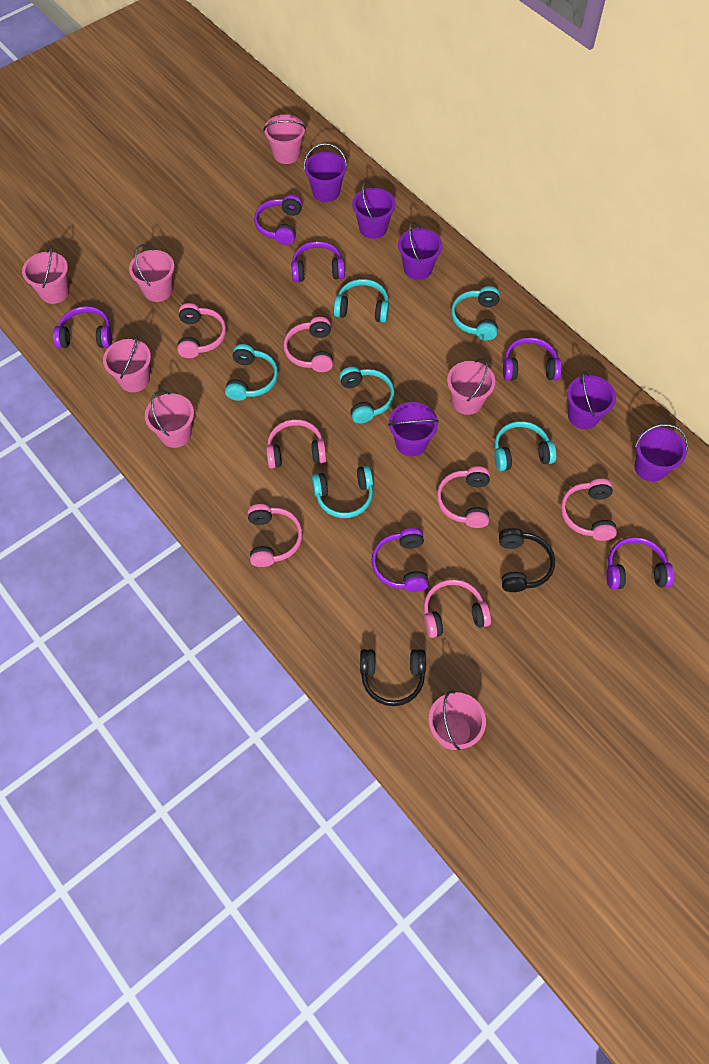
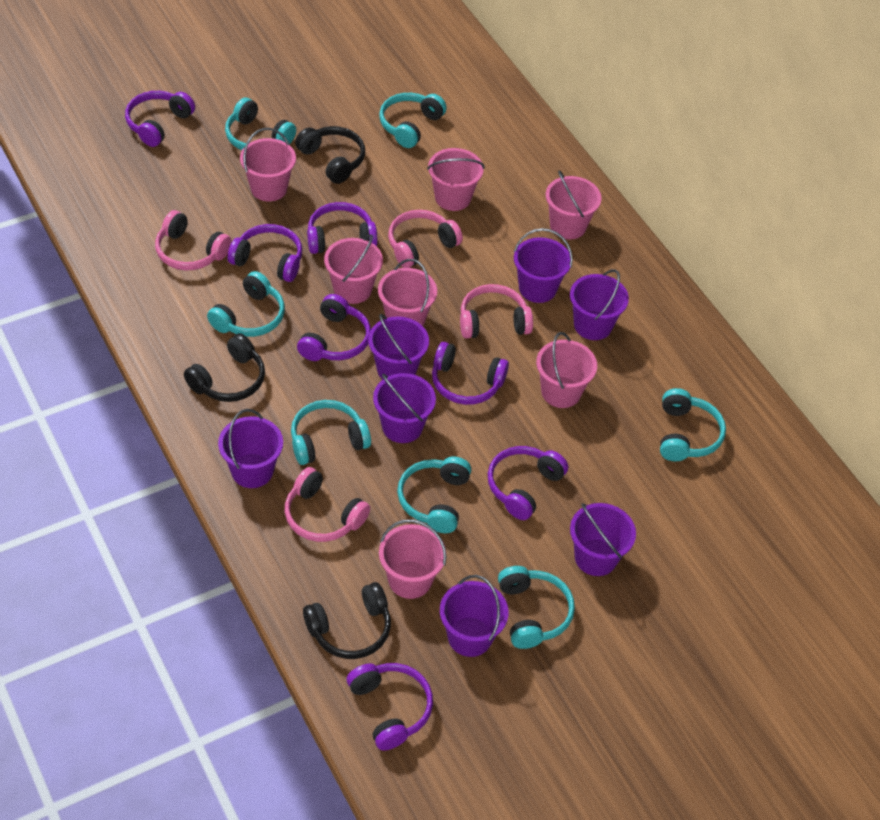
black headphones: 2 -> 3
pink headphones: 7 -> 4
purple bucket: 6 -> 7
purple headphones: 6 -> 7
turquoise headphones: 6 -> 7

